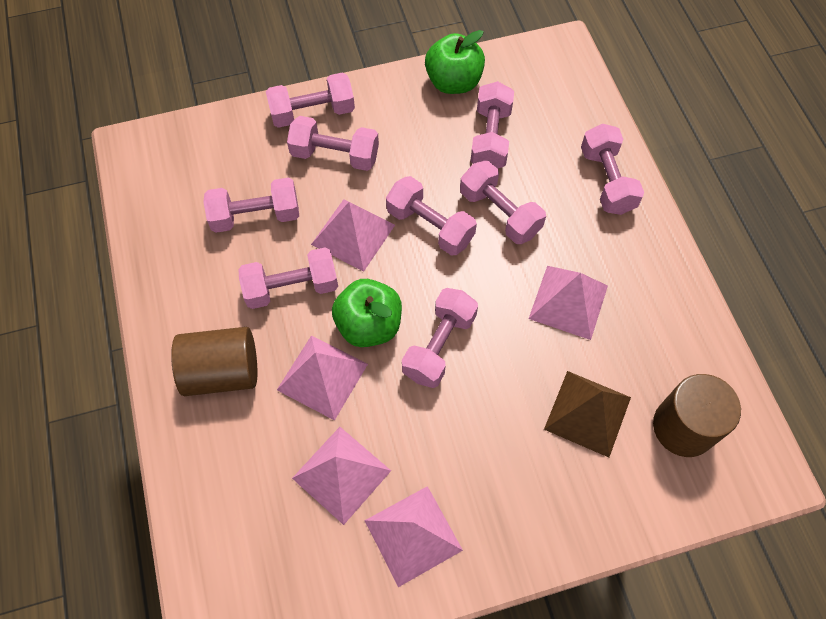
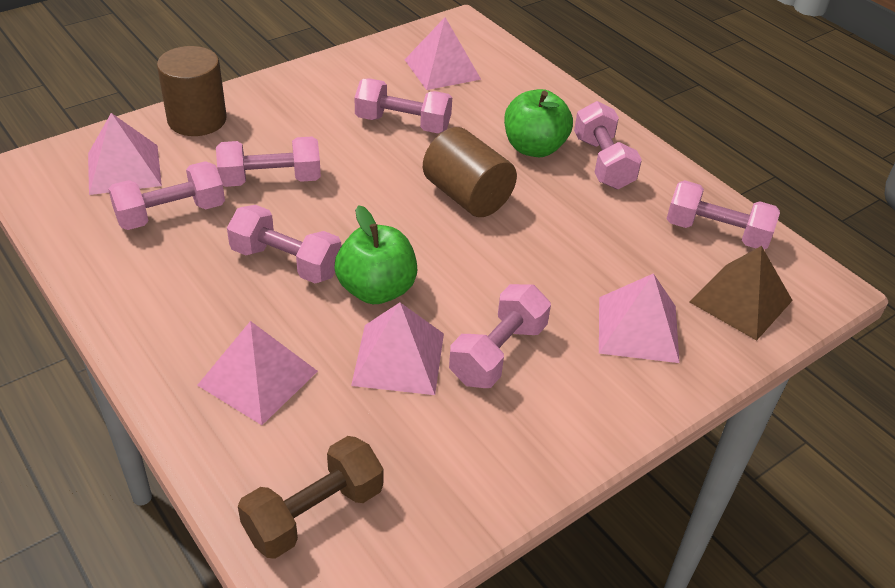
brown dumbbell: 0 -> 1
pink dumbbell: 9 -> 7

